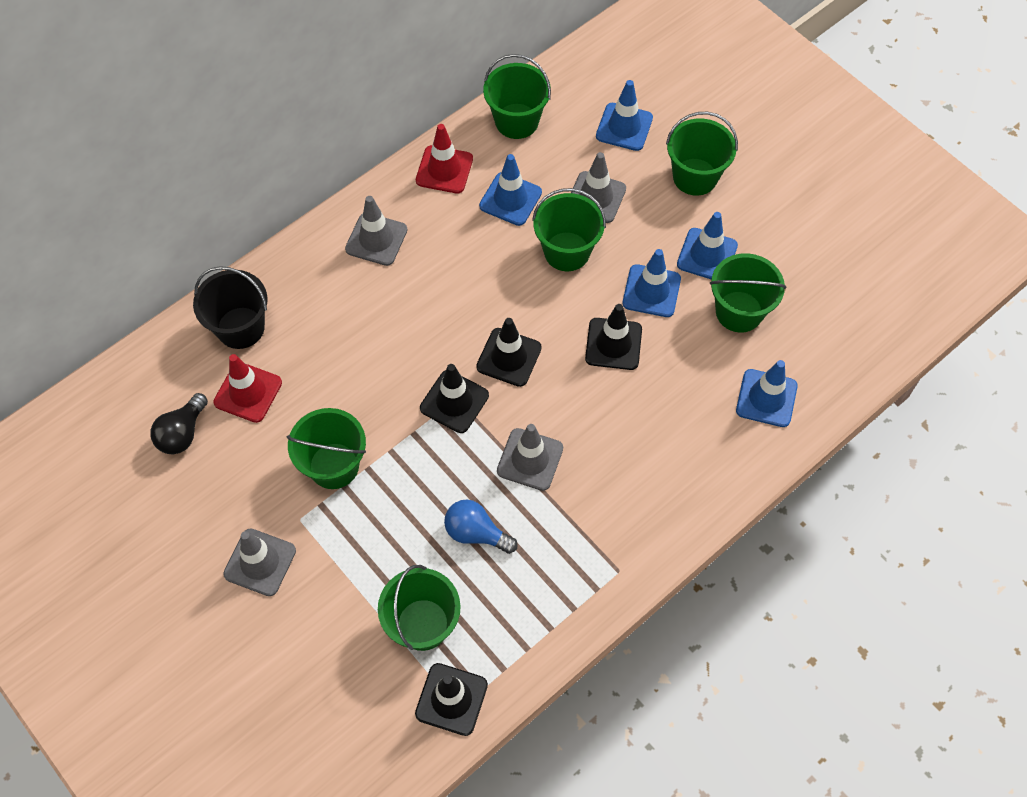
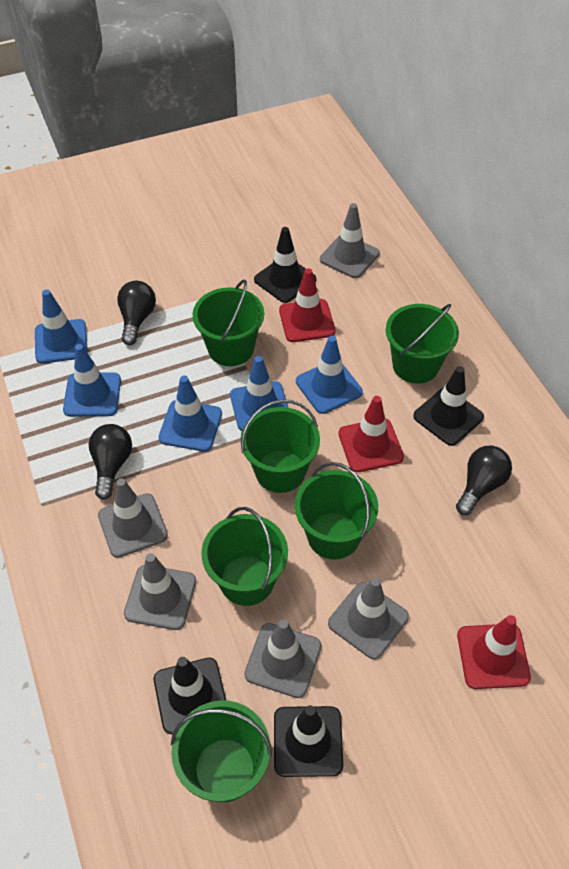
black bucket: 1 -> 0
black light bulb: 1 -> 3
blue light bulb: 1 -> 0
grey traffic cone: 4 -> 5
red traffic cone: 2 -> 3

